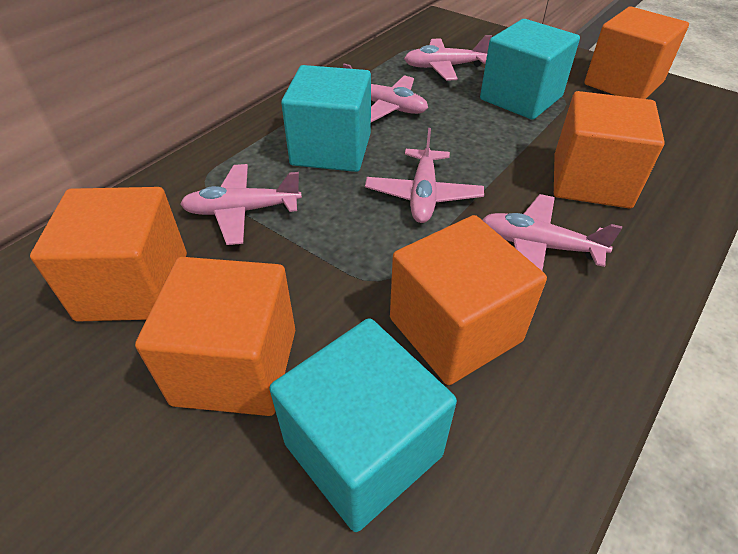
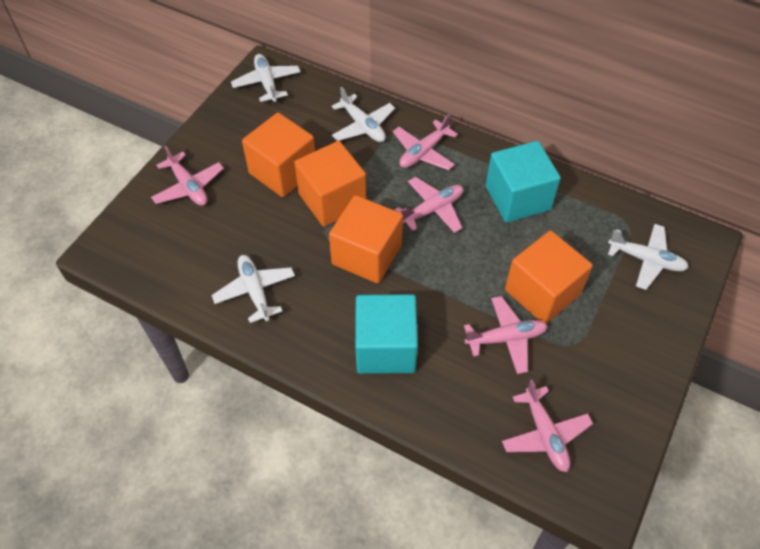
orange cube: 5 -> 4
turquoise cube: 3 -> 2
white plane: 0 -> 4

